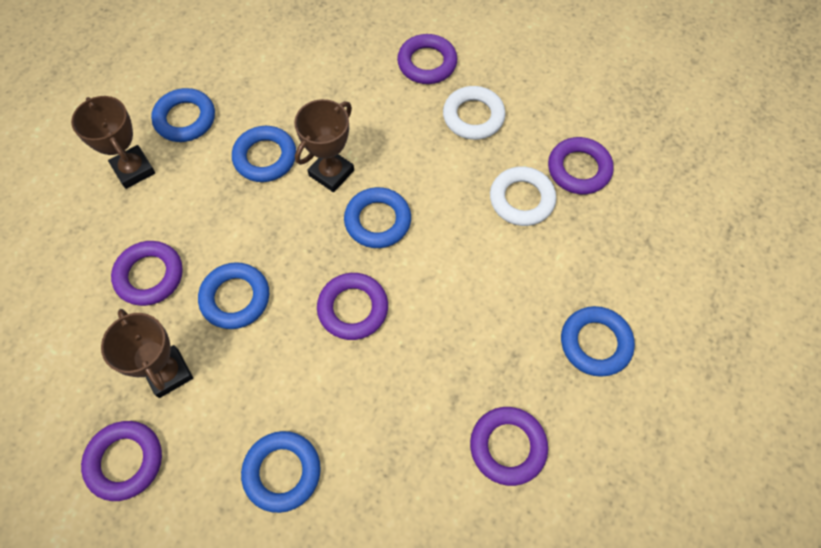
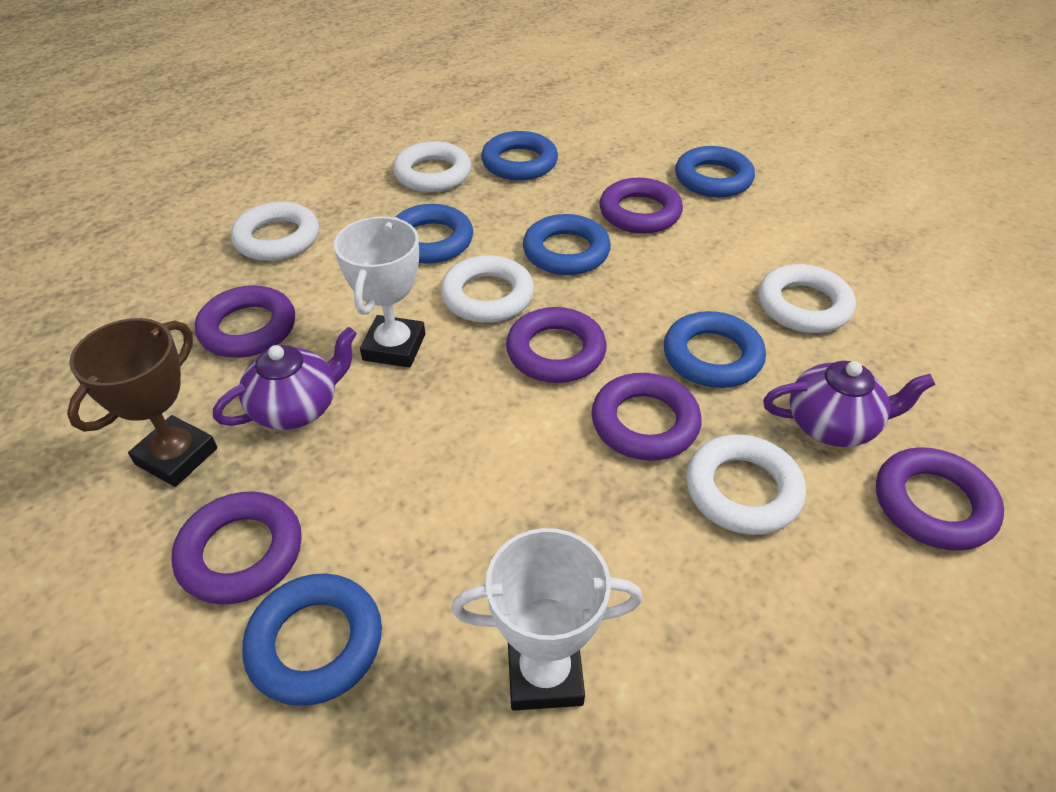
brown trophy: 3 -> 1
purple teapot: 0 -> 2
white ring: 2 -> 5
white trophy: 0 -> 2

